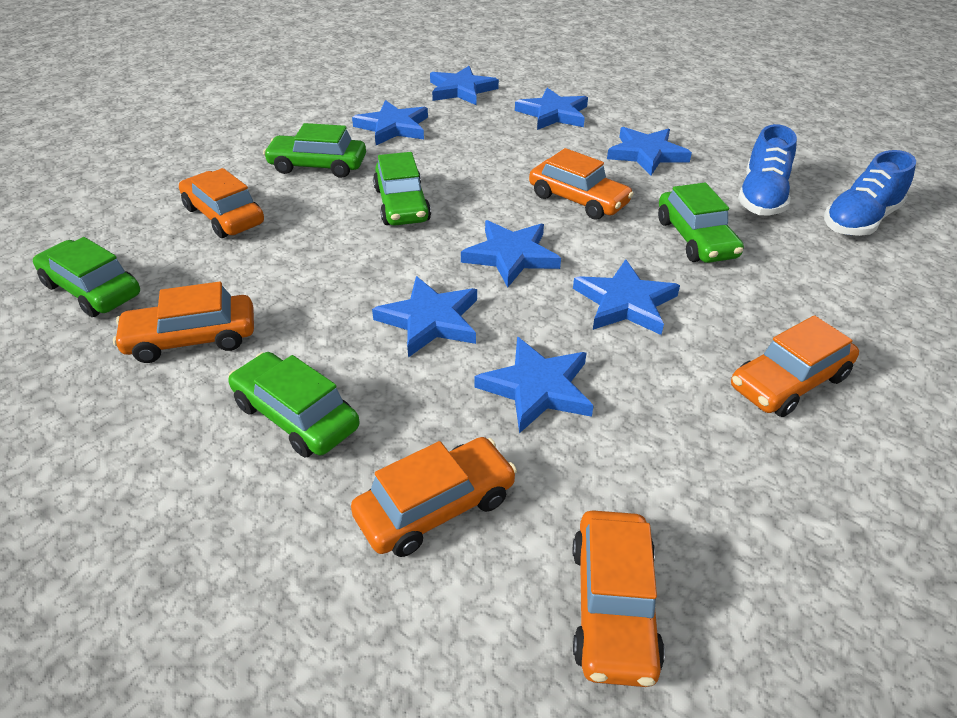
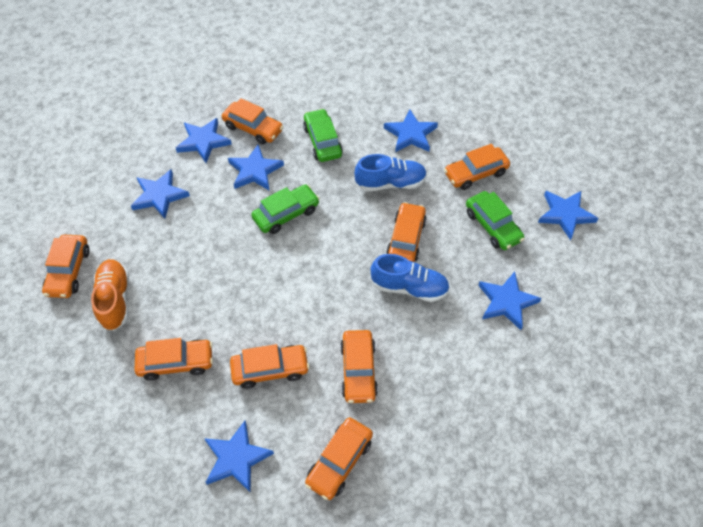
blue star: 8 -> 7
green car: 5 -> 3
orange car: 6 -> 8
orange shoe: 0 -> 1

